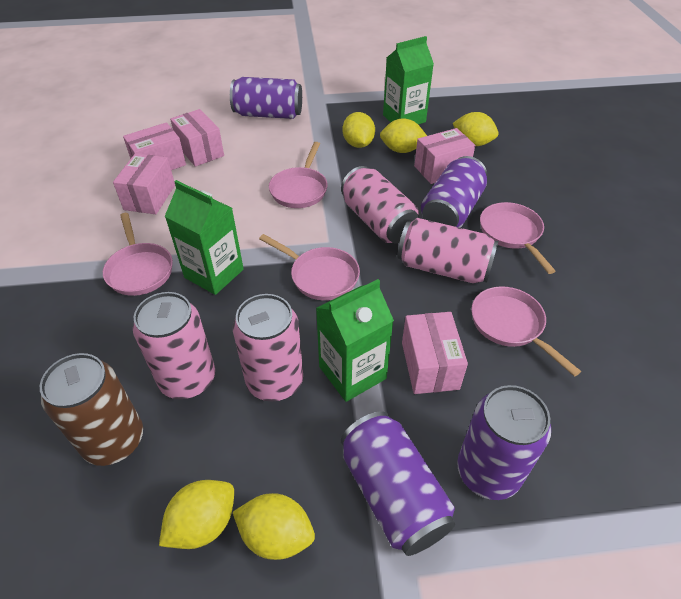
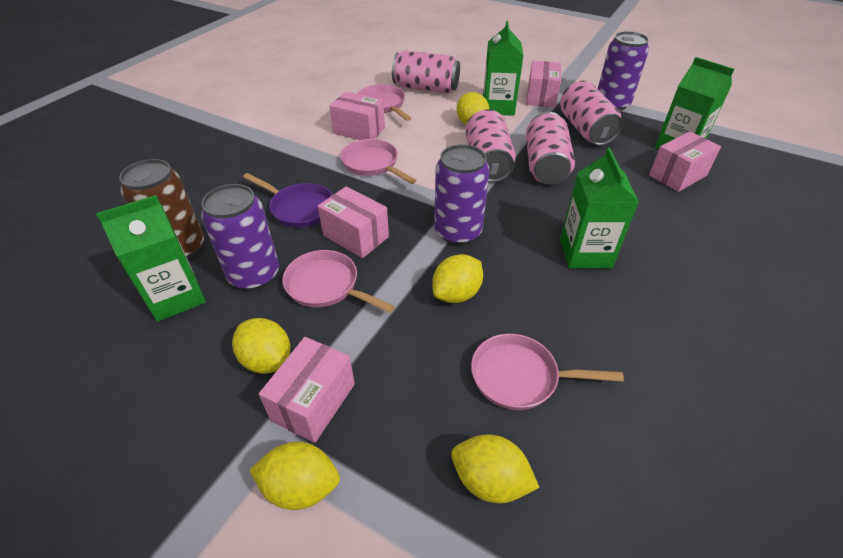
green carton: 3 -> 4
pink pan: 5 -> 4
purple can: 4 -> 3
purple pan: 0 -> 1

